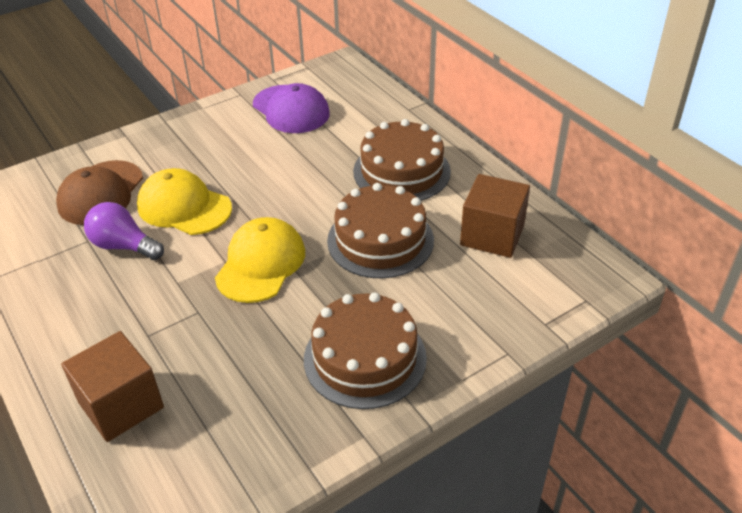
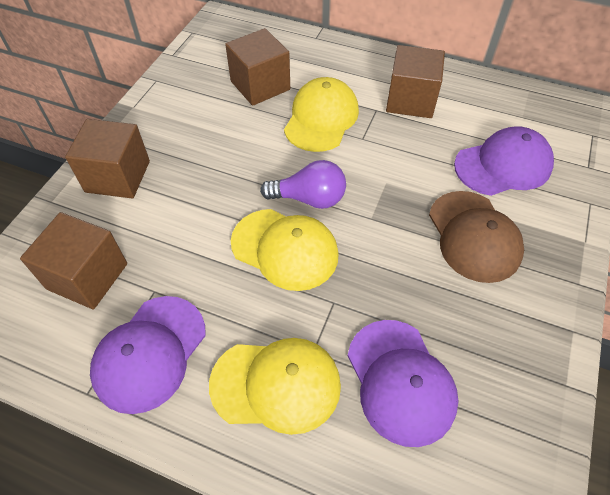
brown cake: 3 -> 0
brown cube: 2 -> 4
purple cap: 1 -> 3
yellow cap: 2 -> 3

